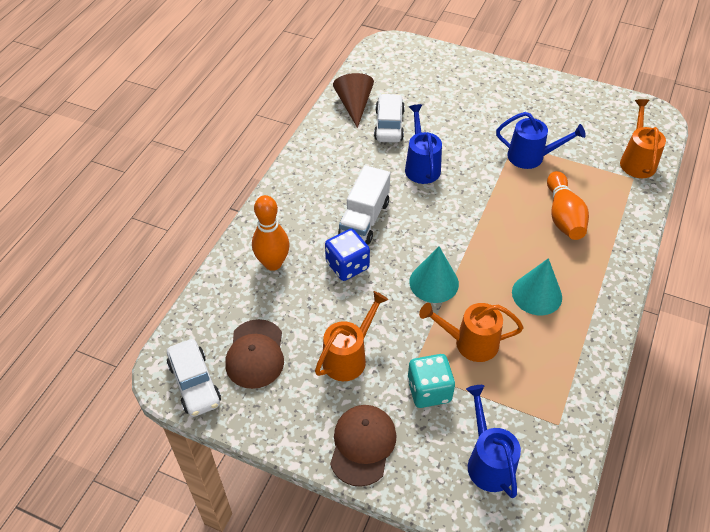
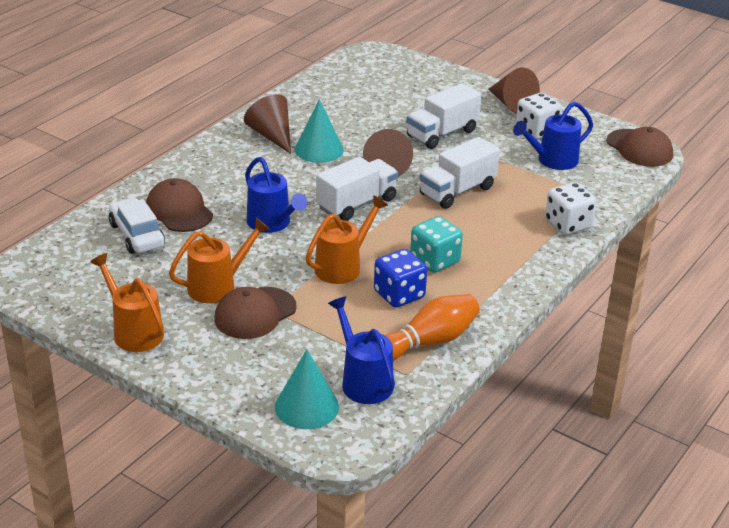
brown cap: 2 -> 3
brown cone: 1 -> 3
orange bowling pin: 2 -> 1
white car: 2 -> 1
white dice: 0 -> 2
white truck: 1 -> 3

